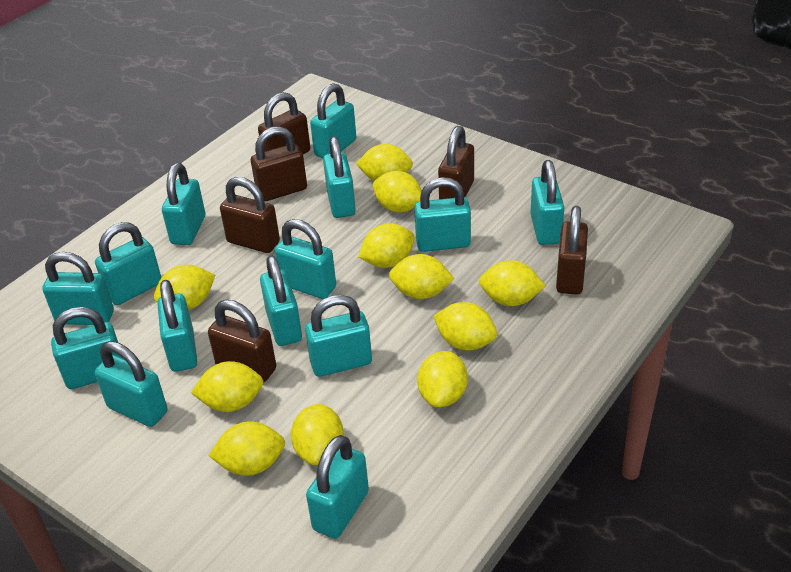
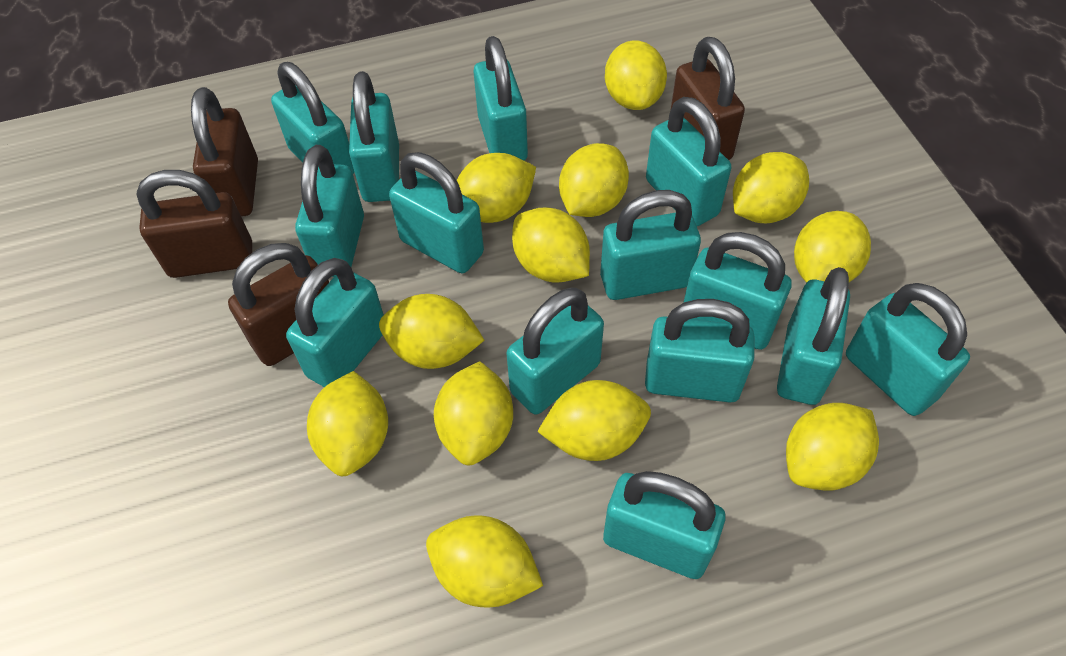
brown padlock: 6 -> 4
yellow lemon: 11 -> 12

